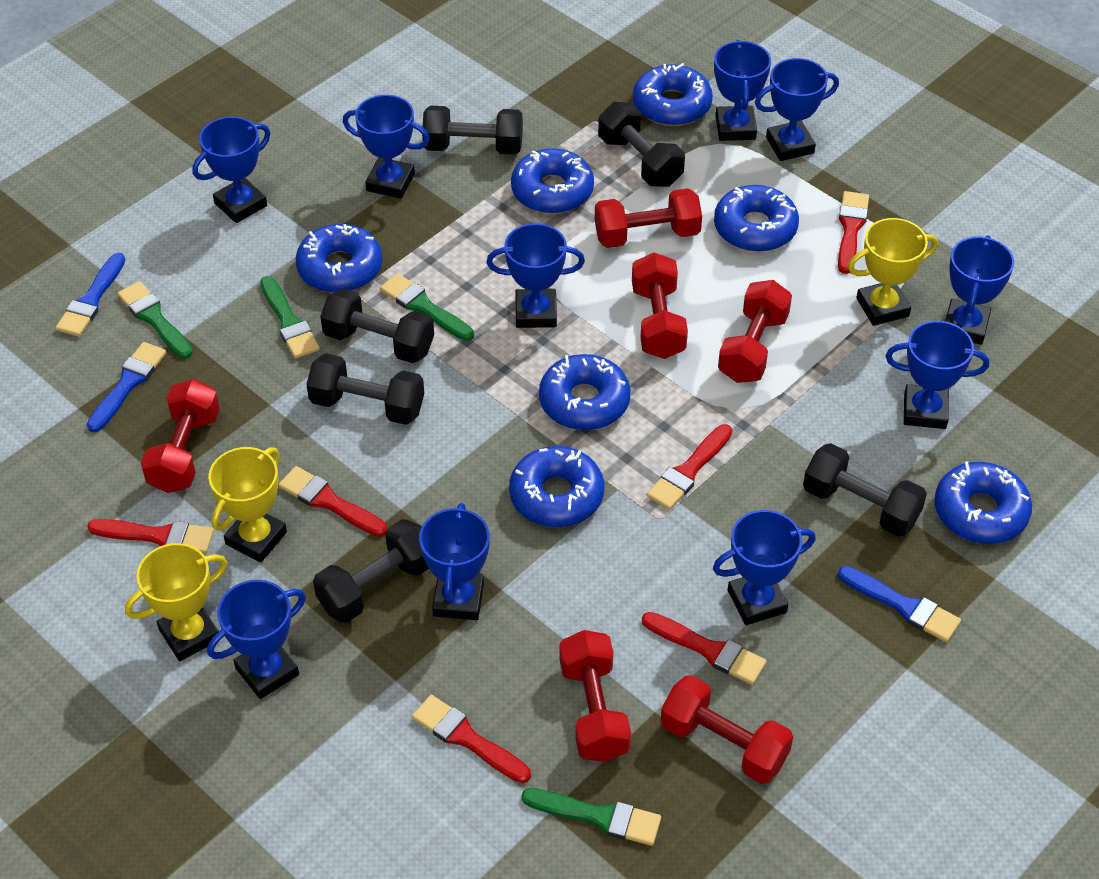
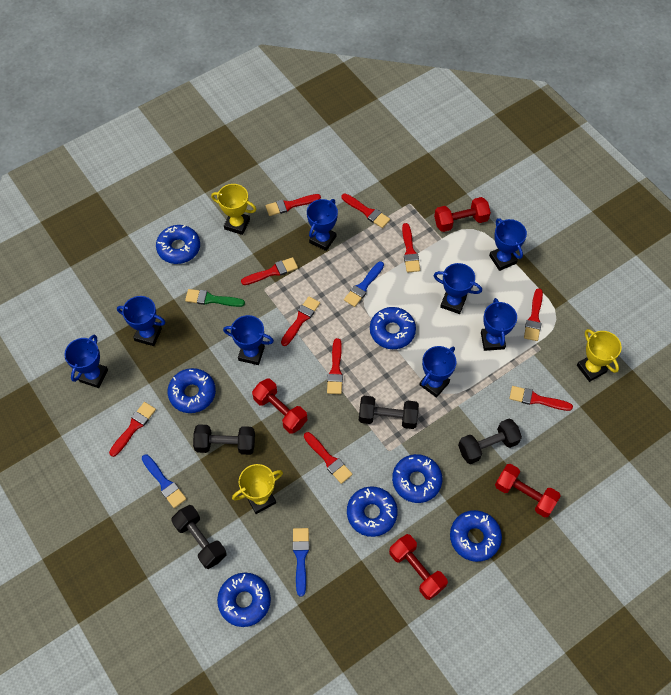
black dumbbell: 6 -> 4
blue trophy: 10 -> 8
green brush: 4 -> 1
red brush: 6 -> 10
red dumbbell: 6 -> 4

